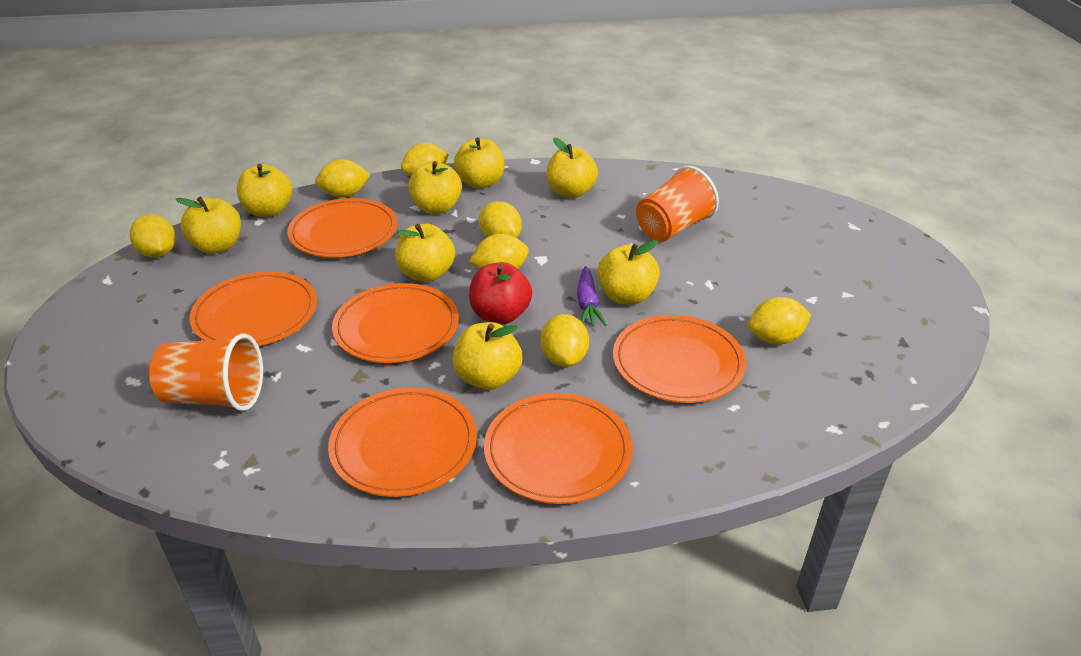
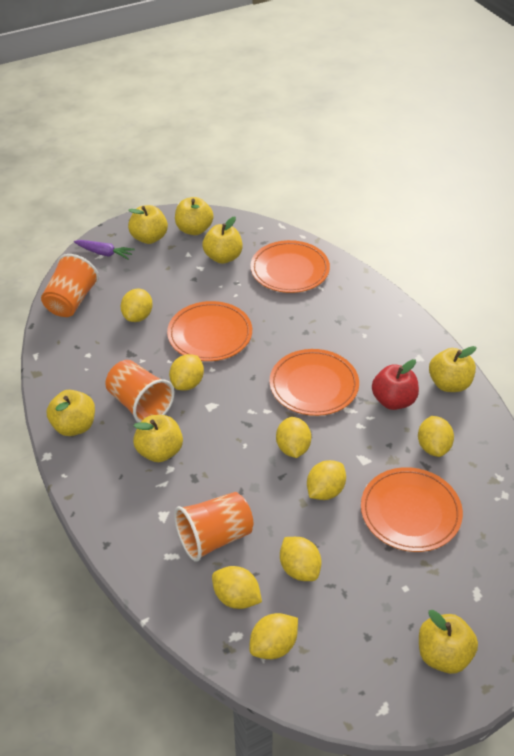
orange cup: 2 -> 3
orange plate: 6 -> 4
yellow apple: 8 -> 7
yellow lemon: 7 -> 8

